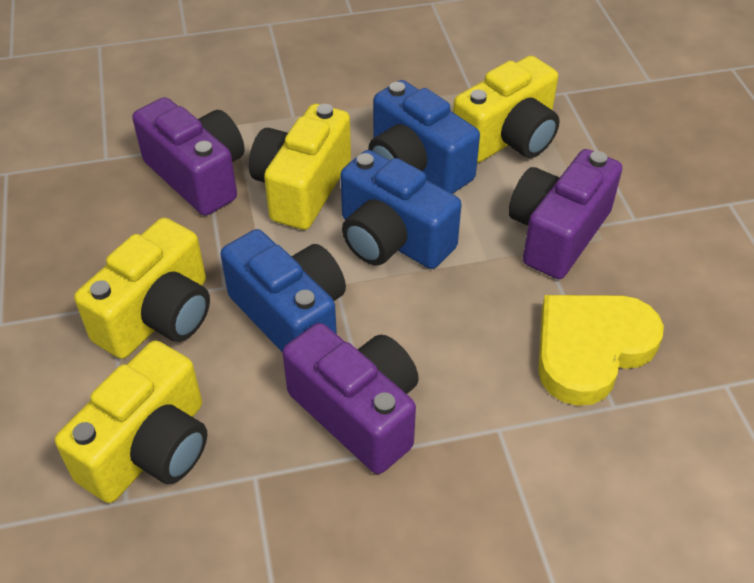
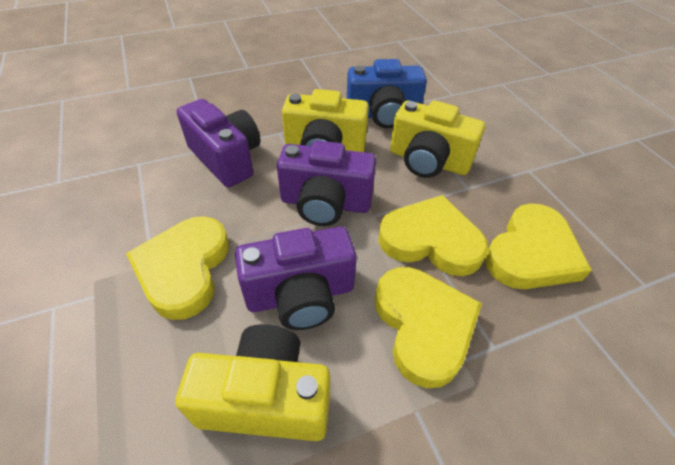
blue camera: 3 -> 1
yellow camera: 4 -> 3
yellow heart: 1 -> 4

